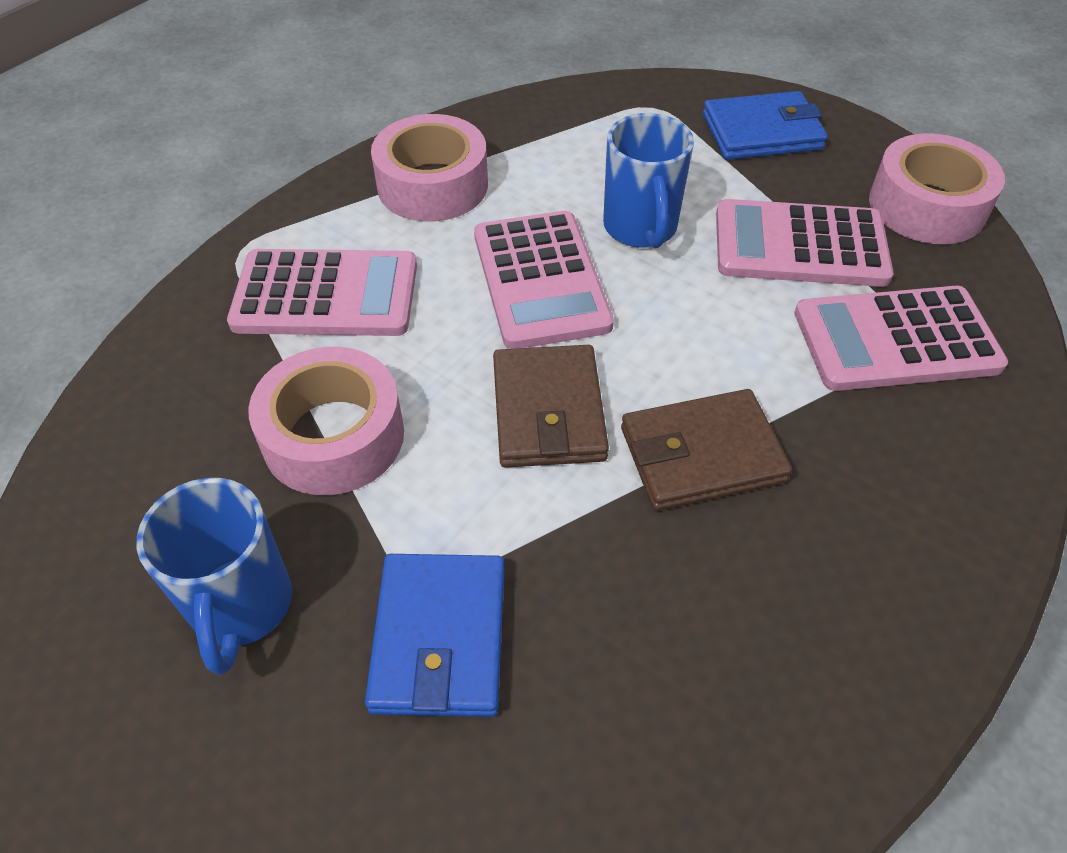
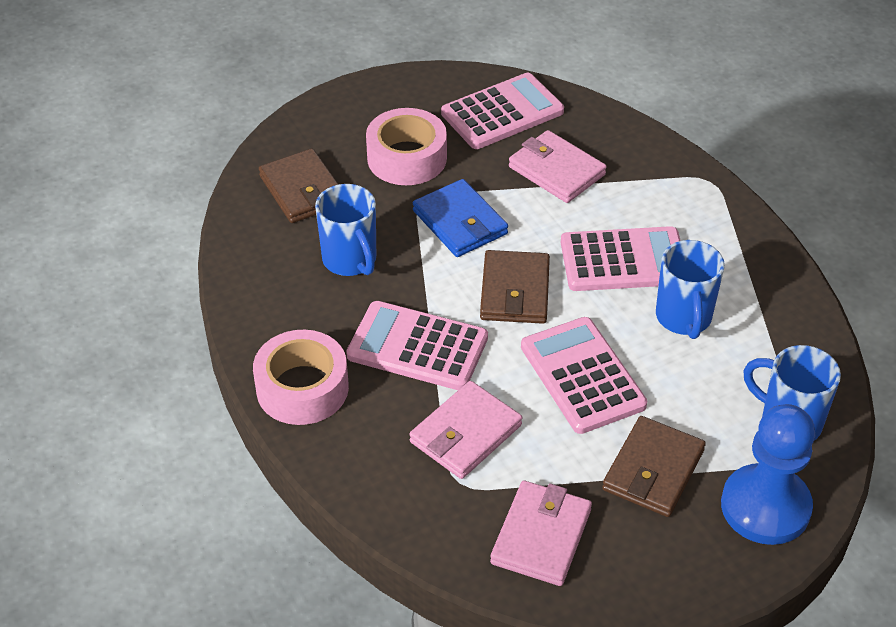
blue mug: 2 -> 3
blue pawn: 0 -> 1
blue wallet: 2 -> 1
brown wallet: 2 -> 3
pink tape: 3 -> 2
pink wallet: 0 -> 3

